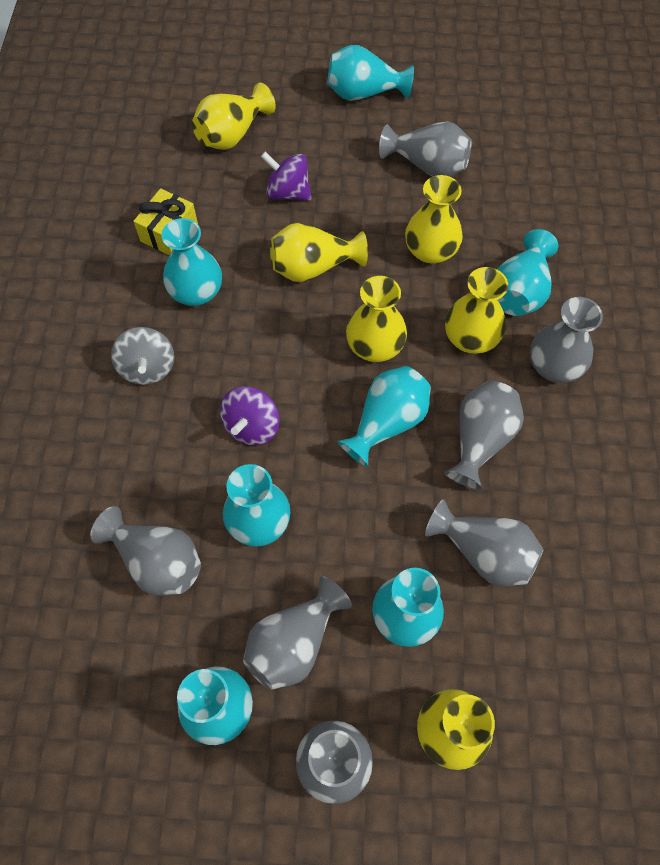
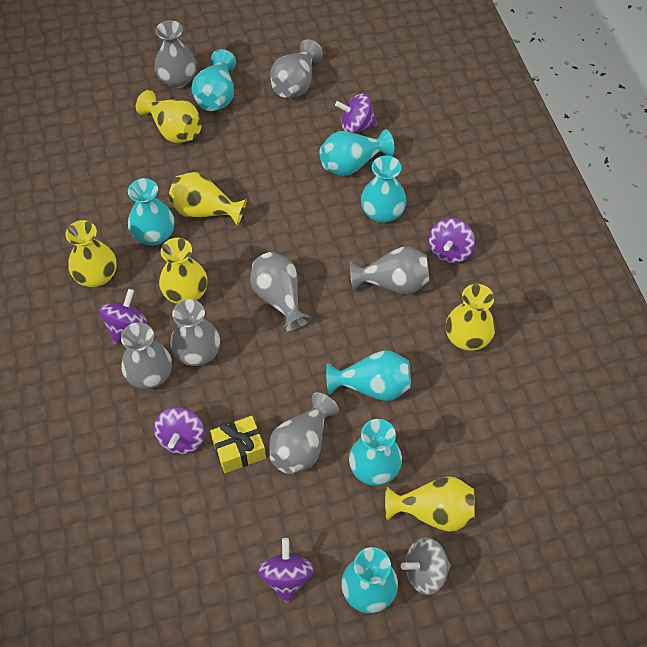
purple spinning top: 2 -> 5

